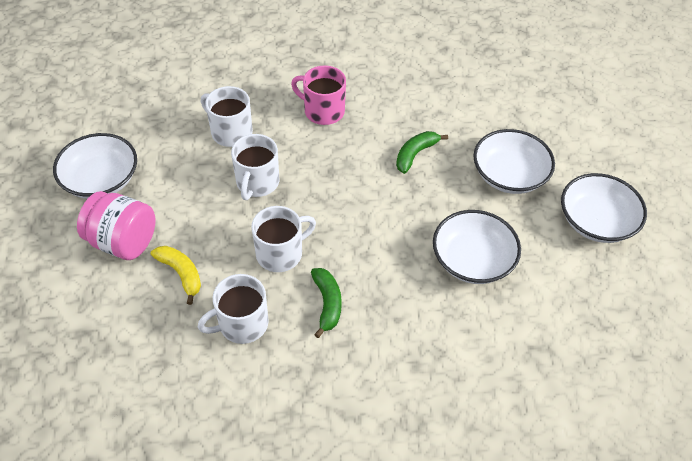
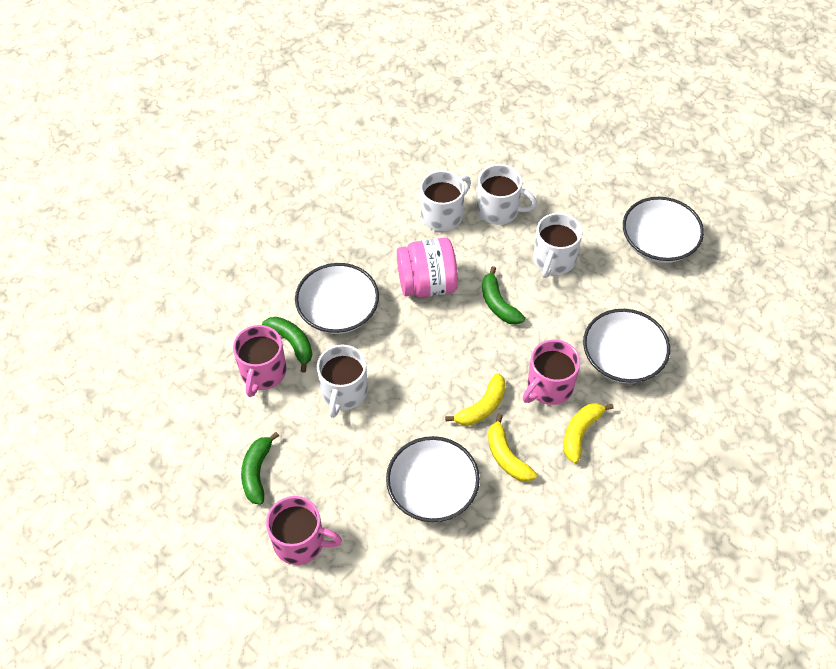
green banana: 2 -> 3
pink mug: 1 -> 3
yellow banana: 1 -> 3

